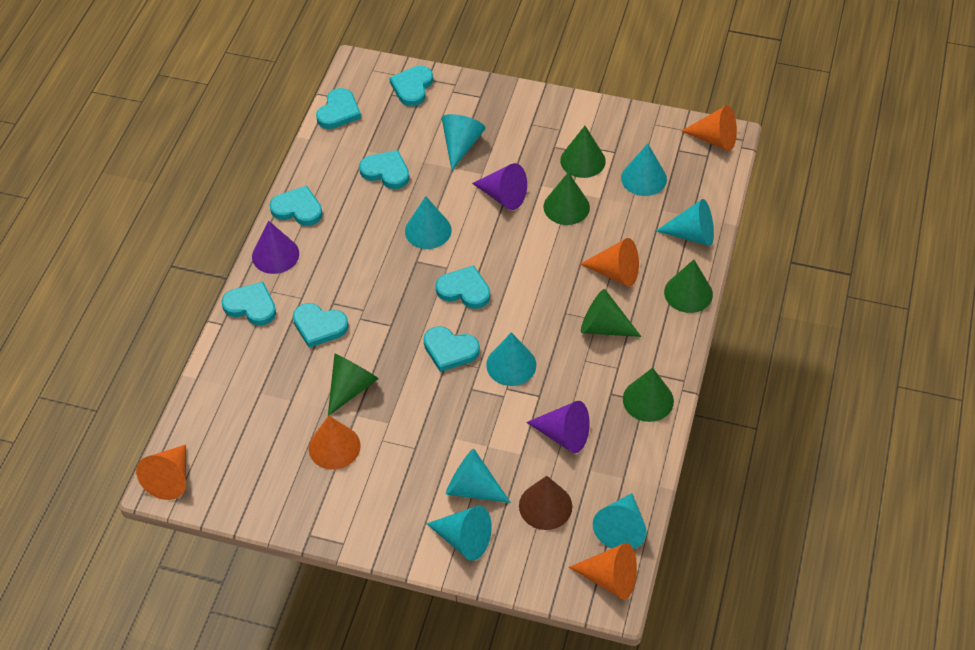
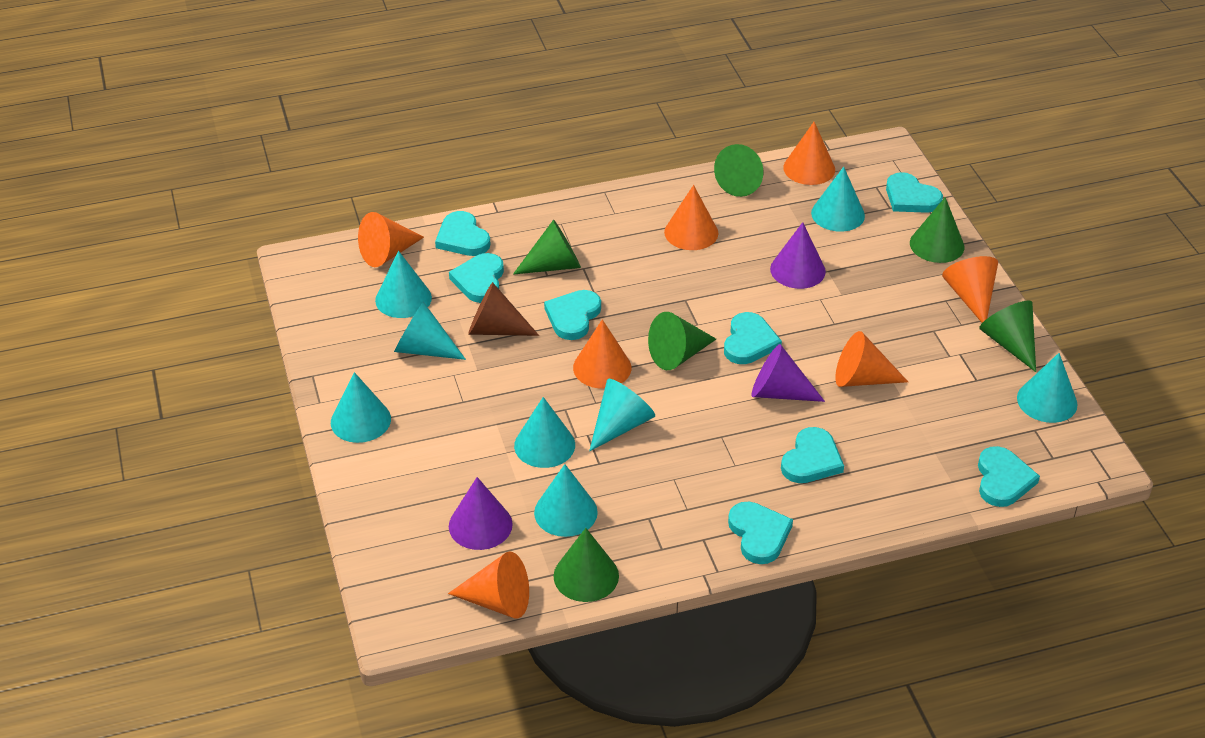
orange cone: 5 -> 7

